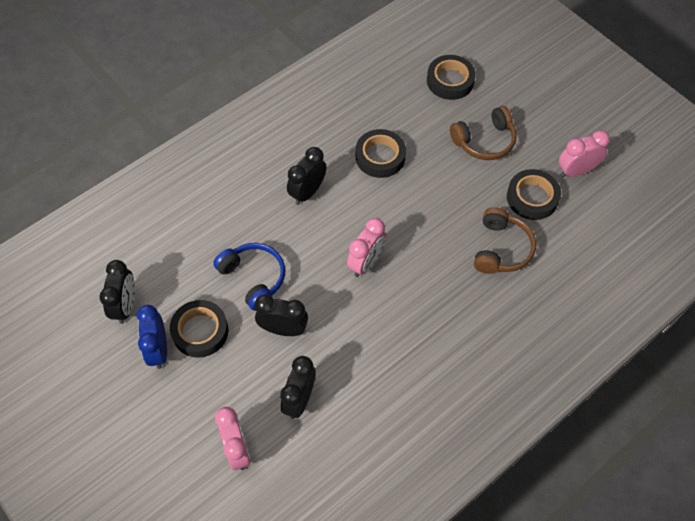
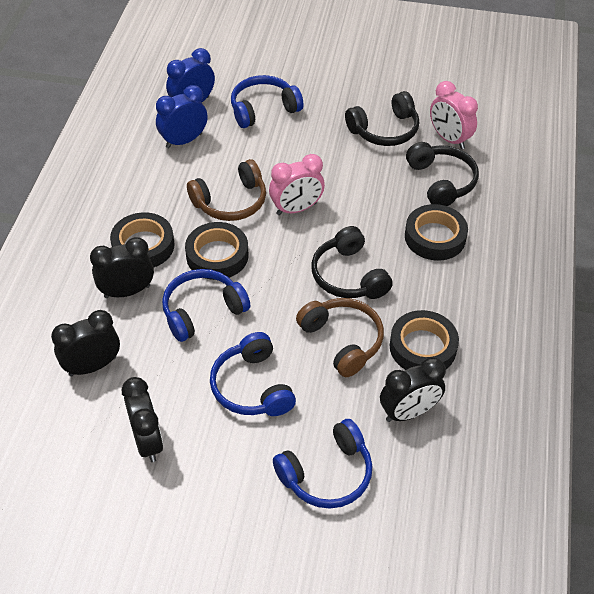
black headphones: 0 -> 3
blue clock: 1 -> 2
blue headphones: 1 -> 4
pink clock: 3 -> 2

